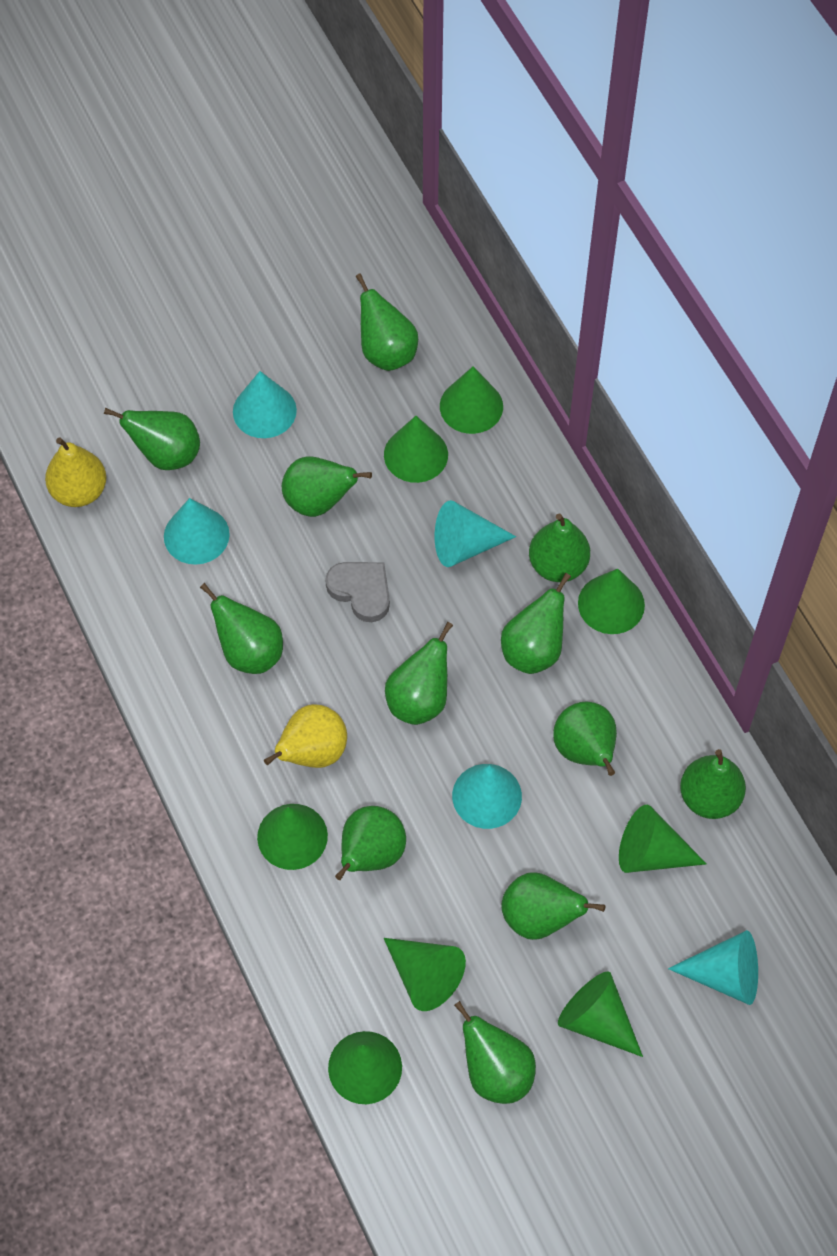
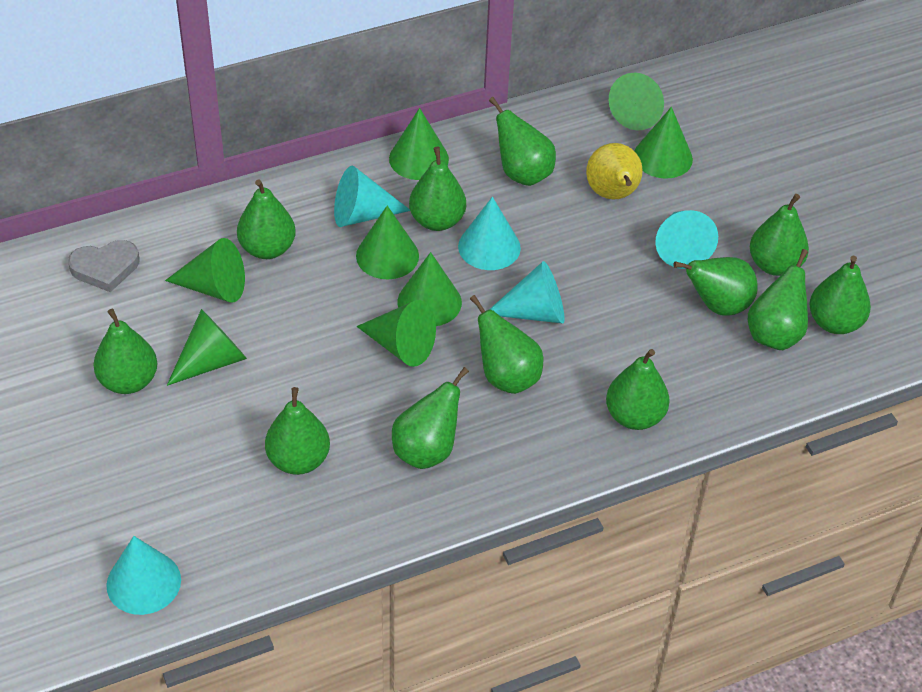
yellow pear: 2 -> 1

